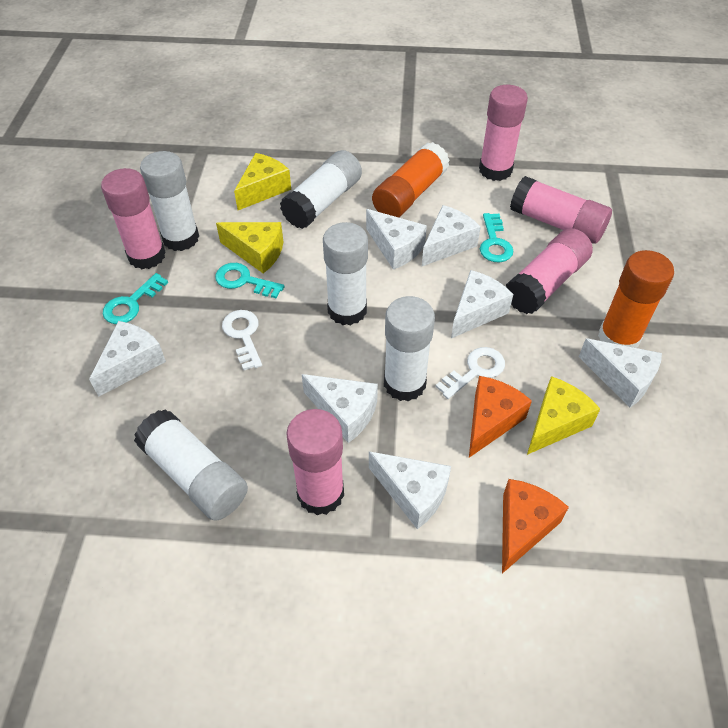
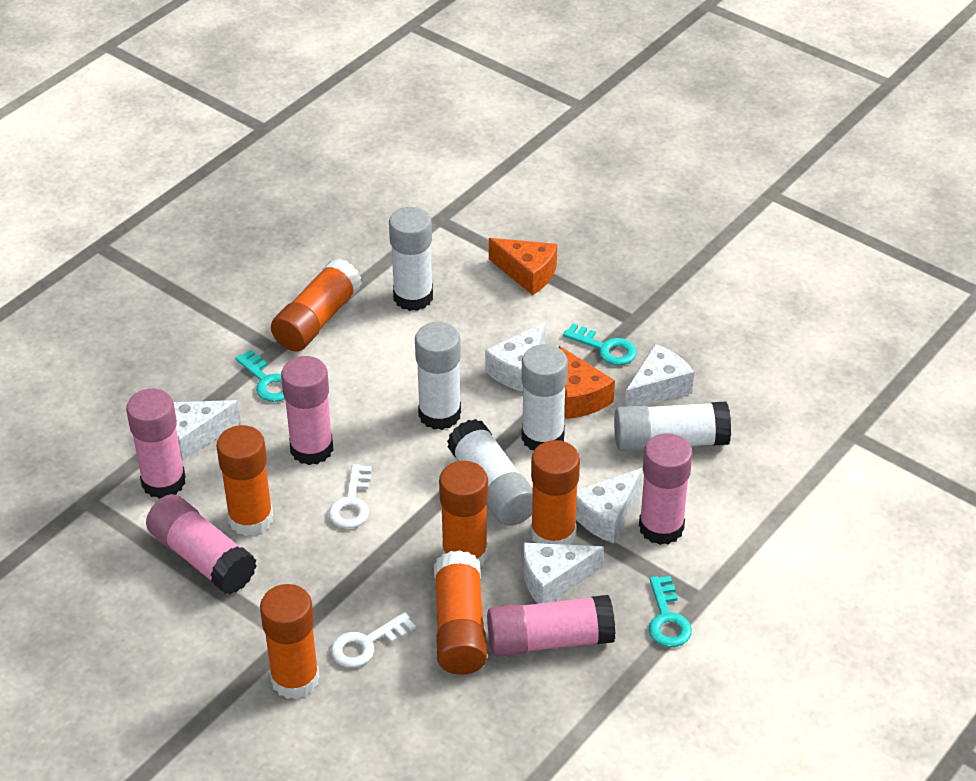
orange glue stick: 2 -> 6
white cheese: 7 -> 5
yellow cheese: 3 -> 0

